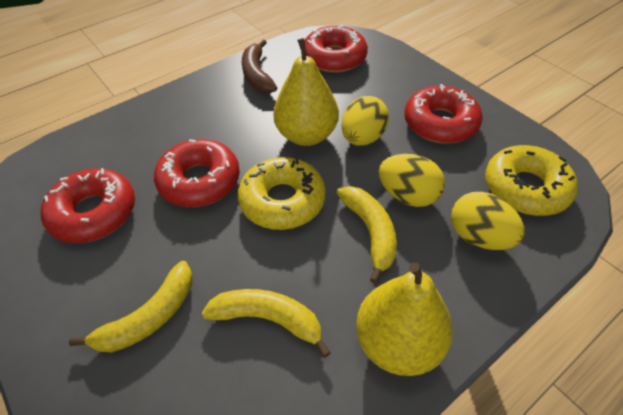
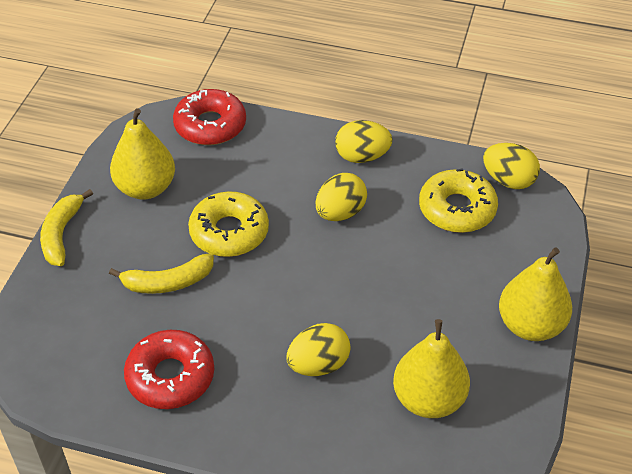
brown banana: 1 -> 0
red donut: 4 -> 2
yellow banana: 3 -> 2
yellow egg: 3 -> 4
yellow pear: 2 -> 3

